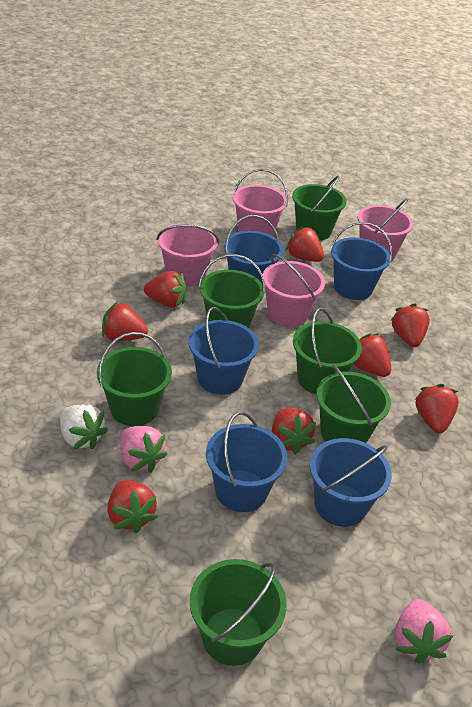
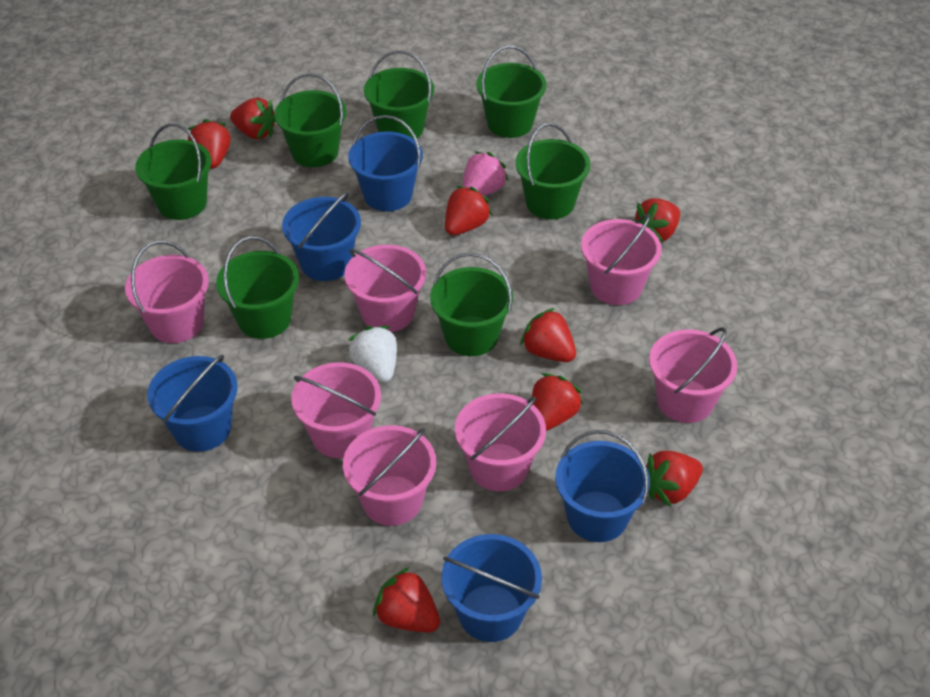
green bucket: 6 -> 7
pink bucket: 4 -> 7
pink strawberry: 2 -> 1

